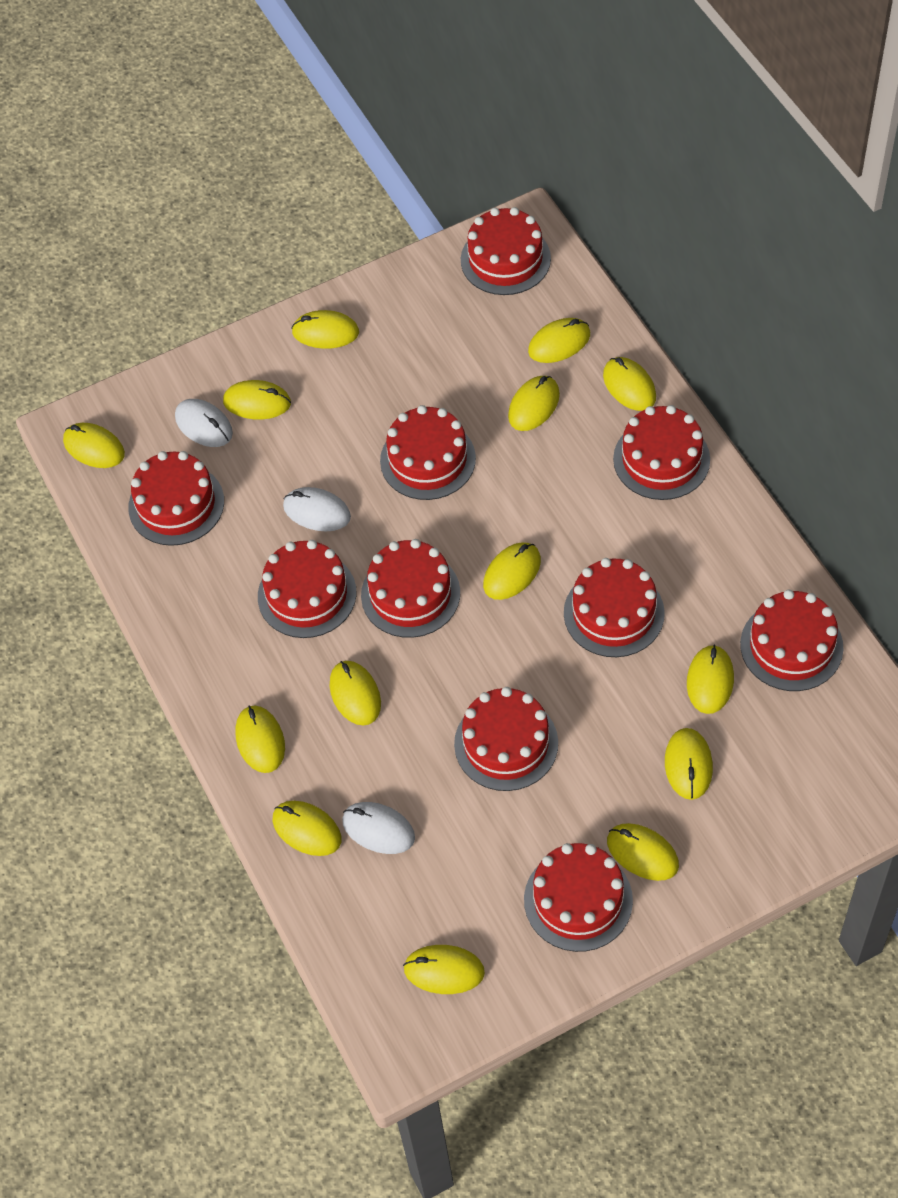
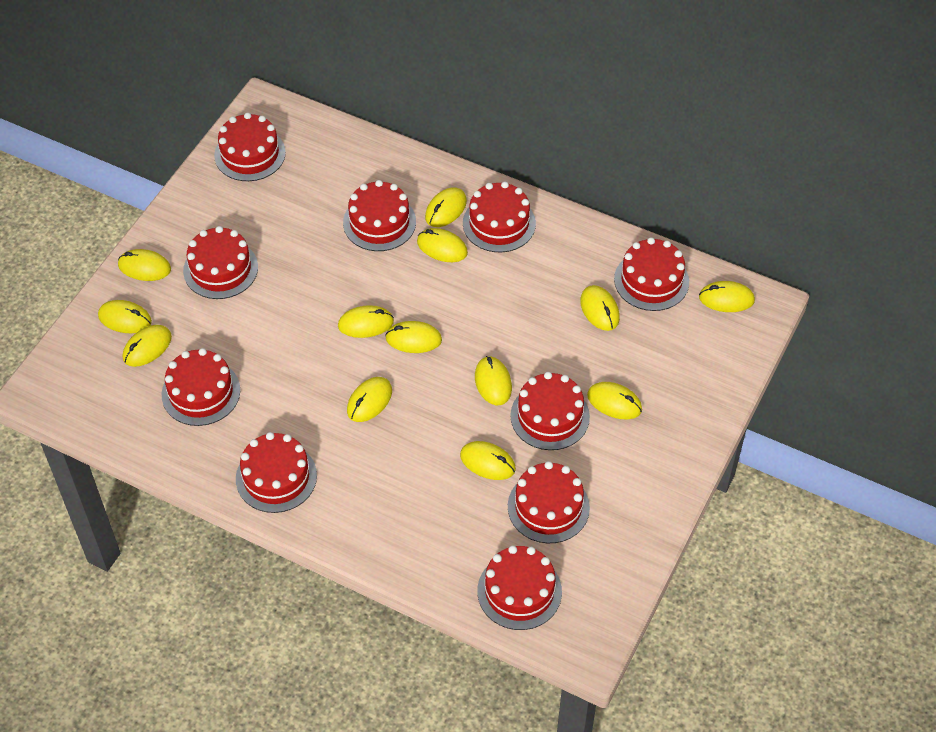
white mouse: 3 -> 0
yellow mouse: 14 -> 13

